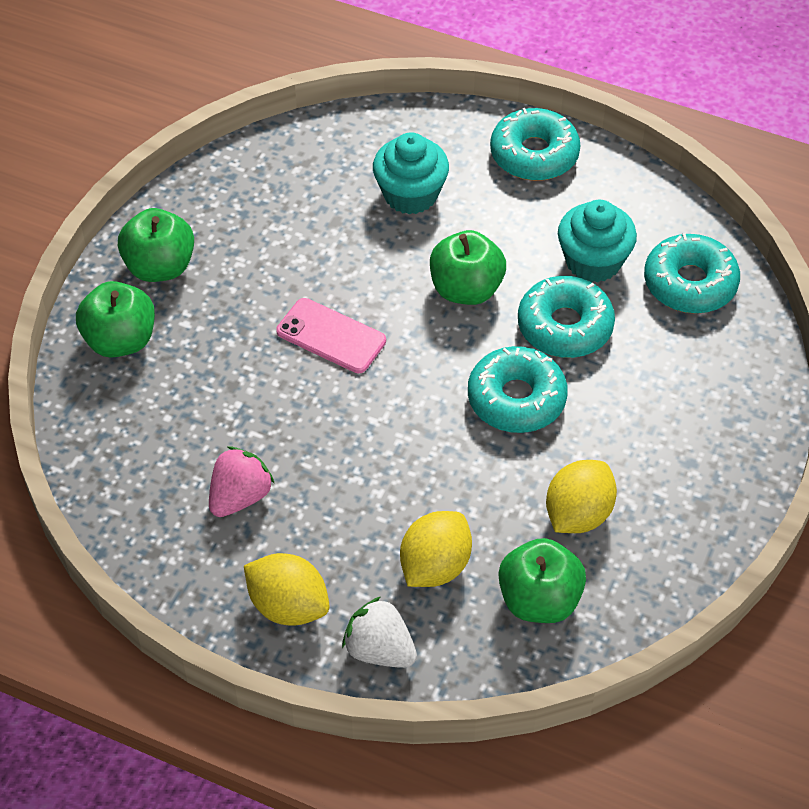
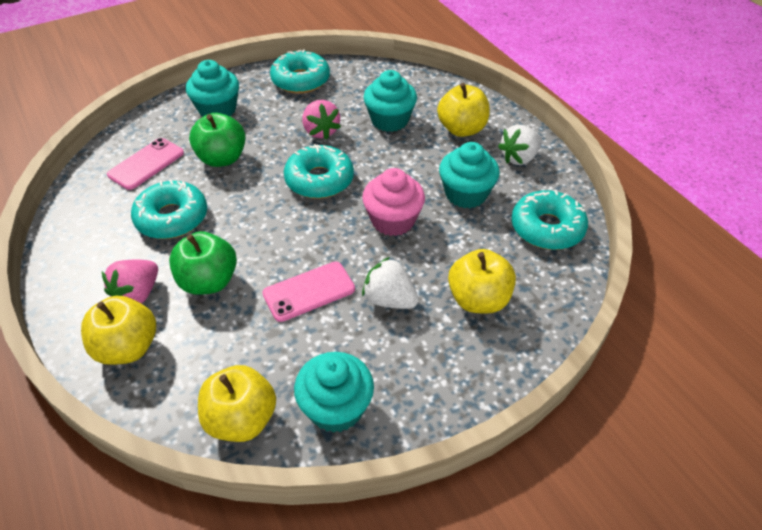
green apple: 4 -> 2
pink cupcake: 0 -> 1
pink phone: 1 -> 2
pink strawberry: 1 -> 2
turquoise cupcake: 2 -> 4
white strawberry: 1 -> 2
yellow apple: 0 -> 4
yellow lemon: 3 -> 0

